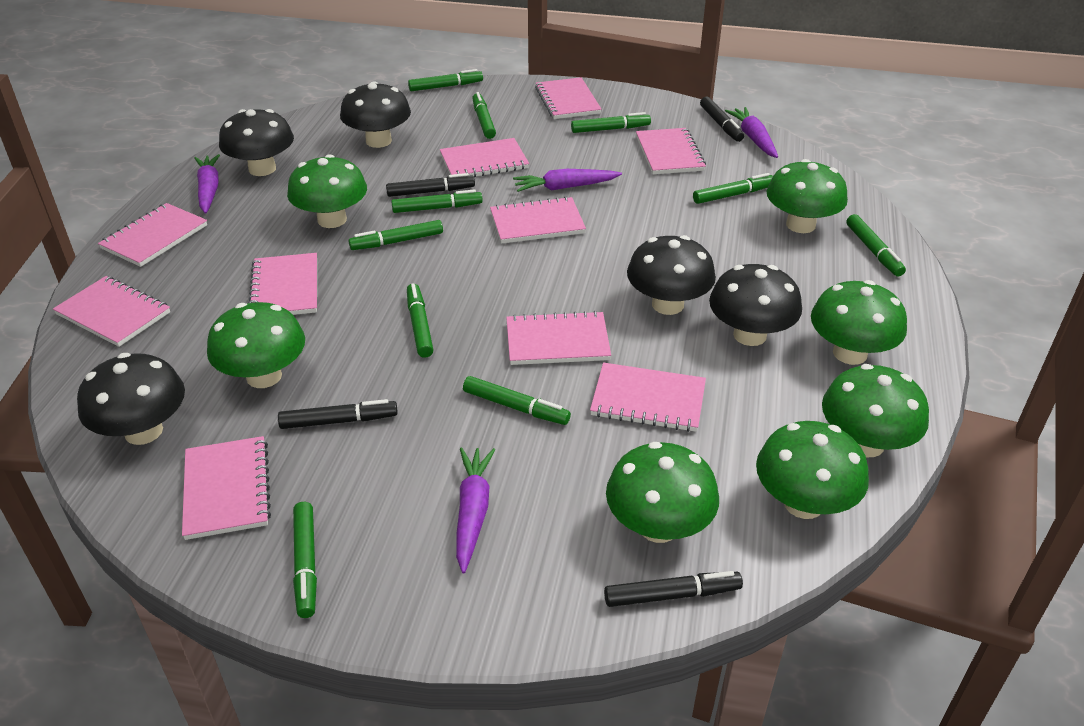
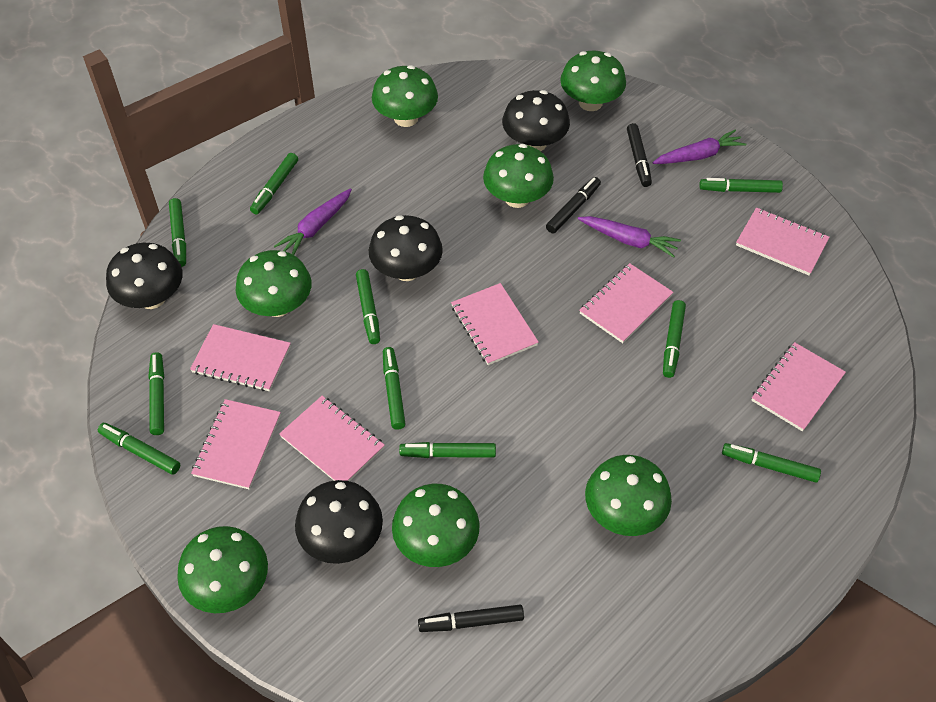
black marker: 4 -> 3
black mushroom: 5 -> 4
pink notebook: 10 -> 7
purple carrot: 4 -> 3

